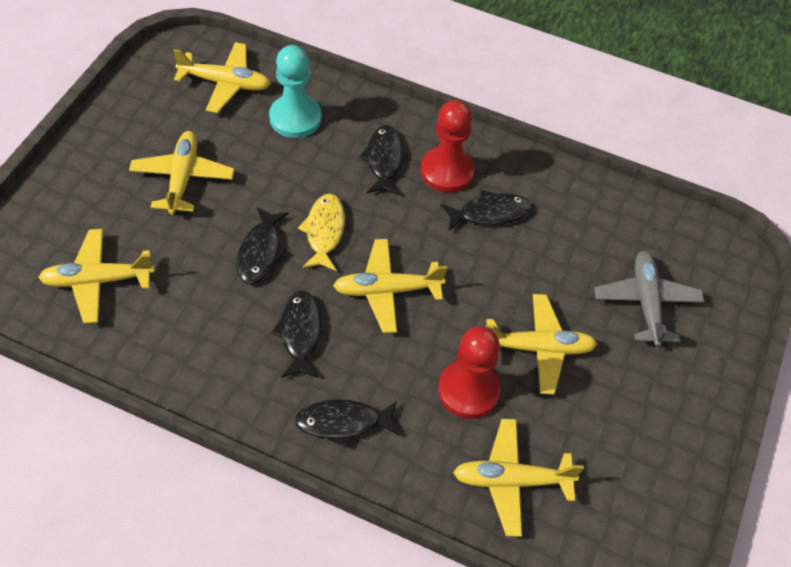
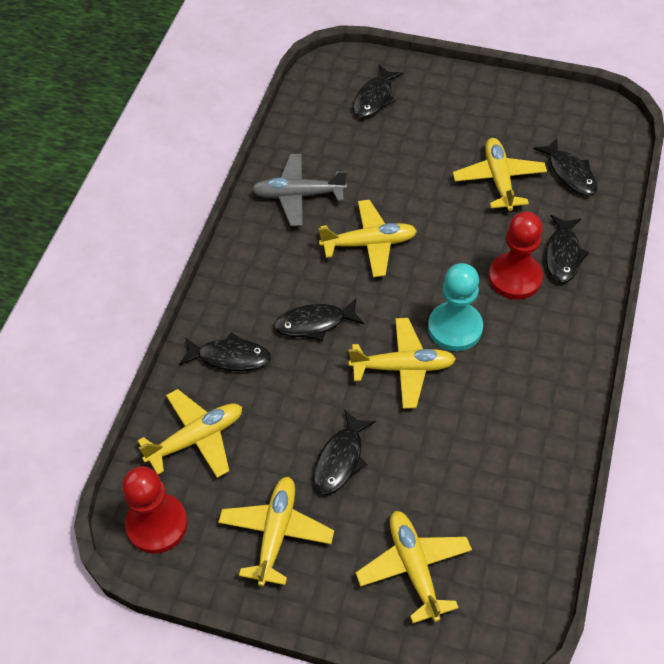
black fish: 5 -> 6
yellow fish: 1 -> 0

